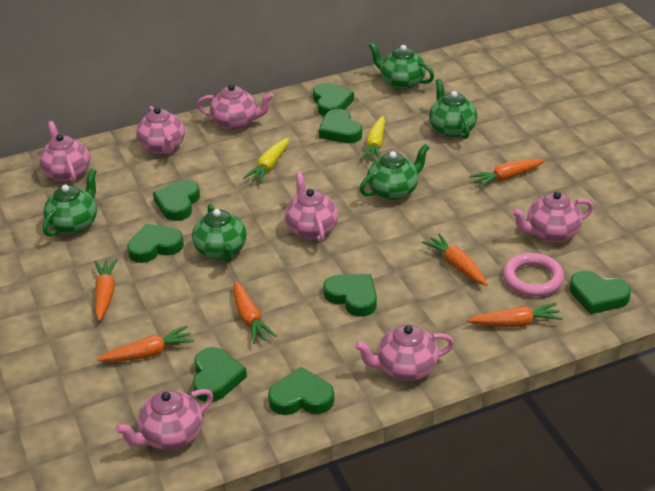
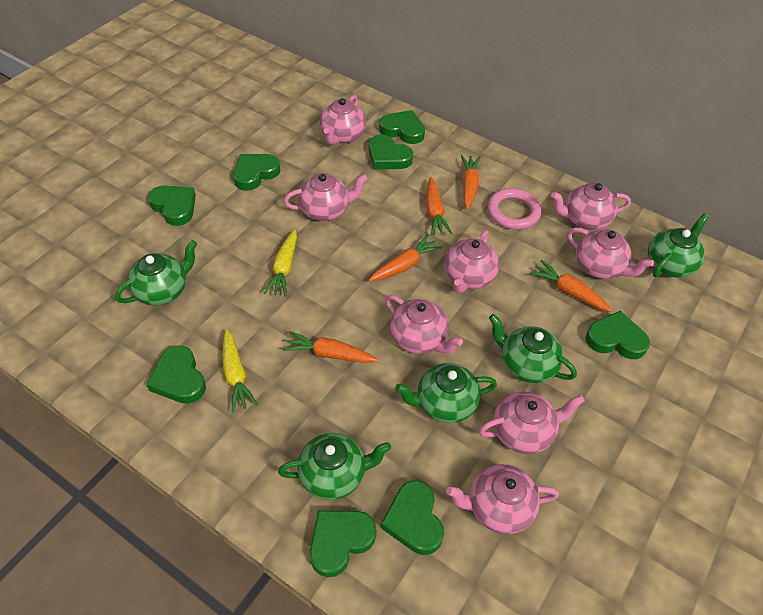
orange carrot: 6 -> 5
pink teapot: 7 -> 8

